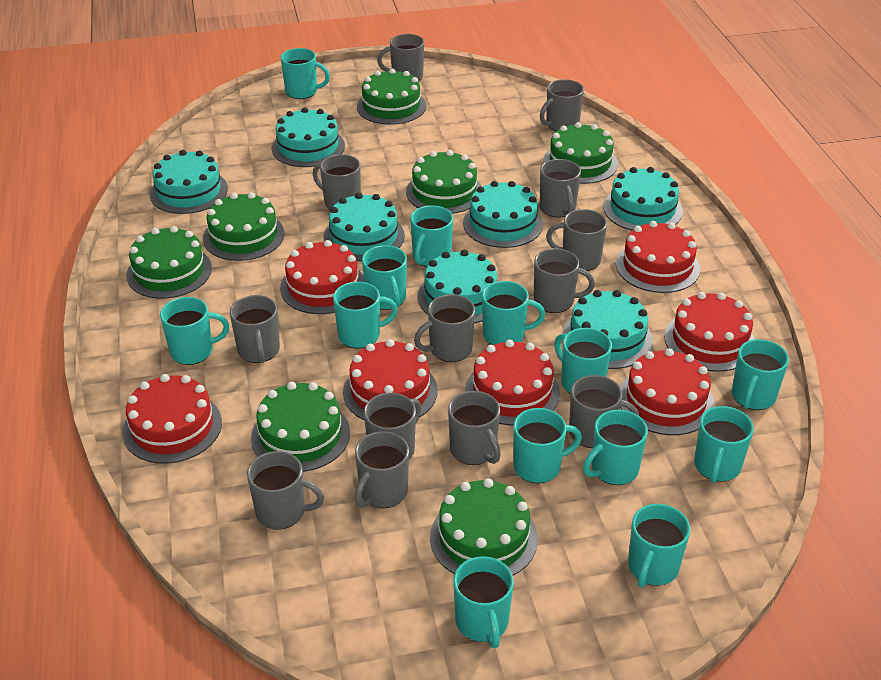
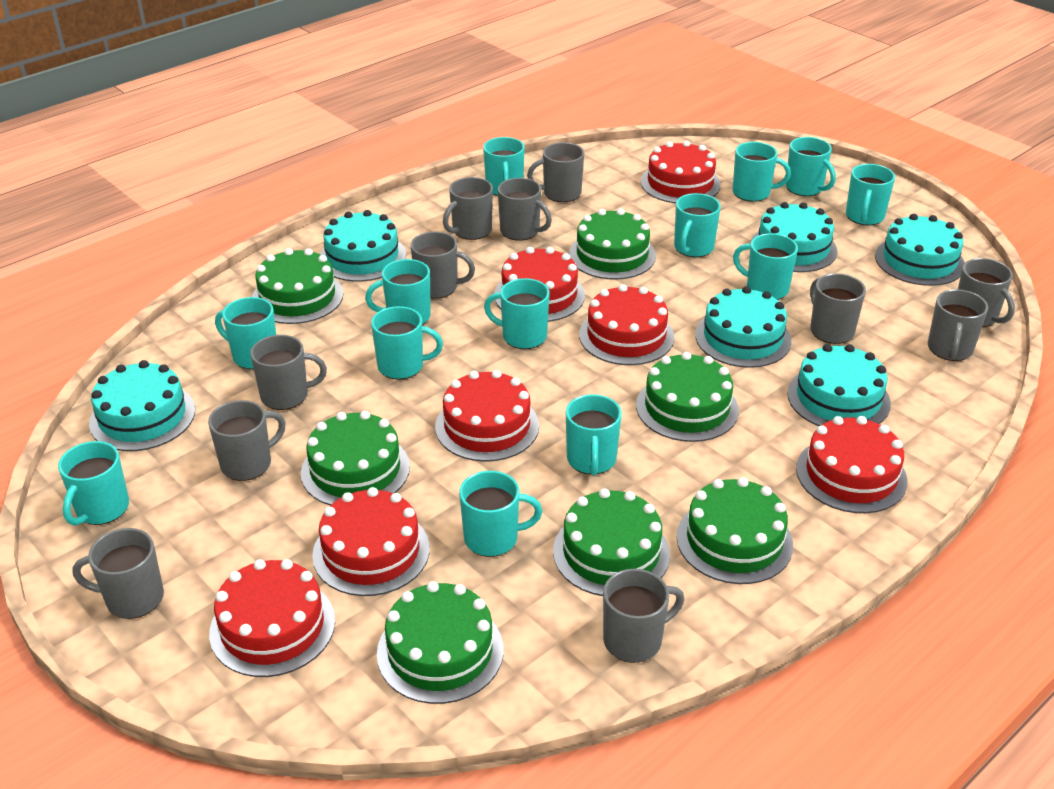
grey mug: 13 -> 11
turquoise cake: 7 -> 6

